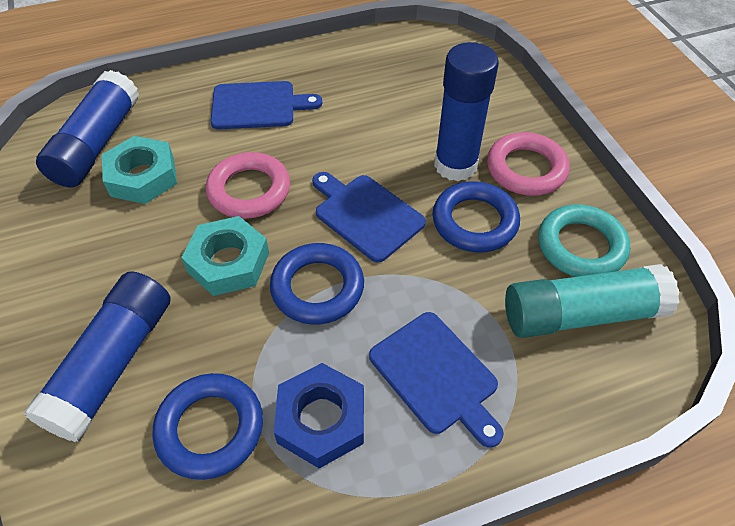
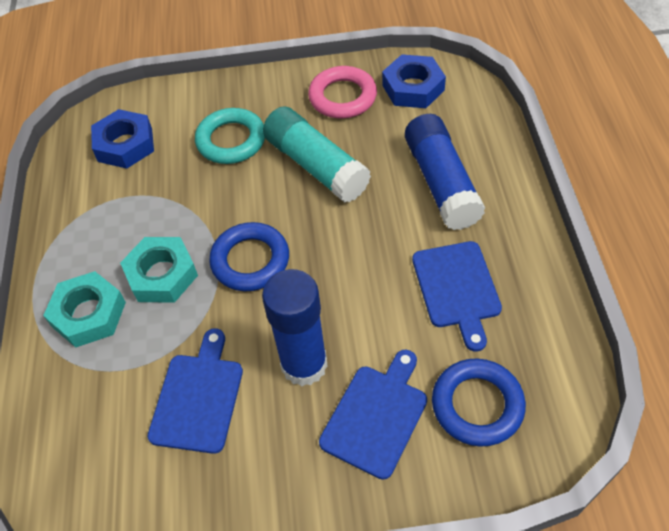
blue glue stick: 3 -> 2
blue nut: 1 -> 2
blue ring: 3 -> 2
pink ring: 2 -> 1

